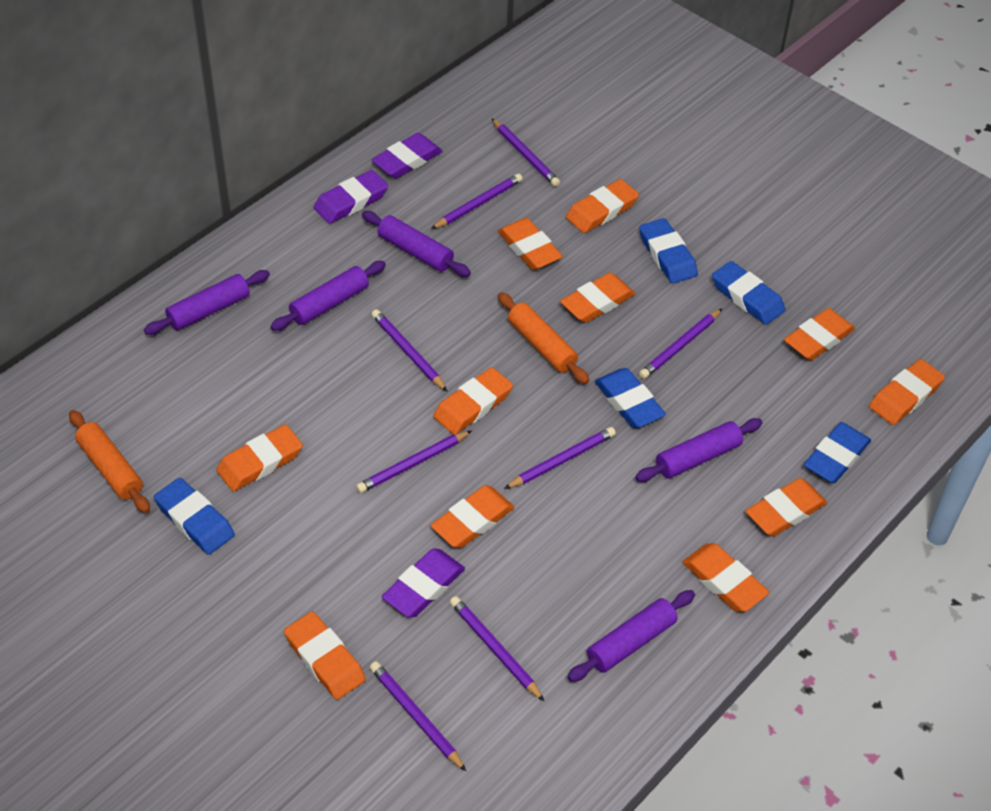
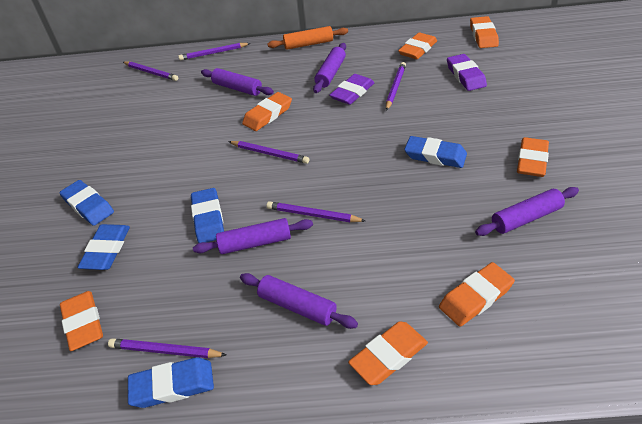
orange eraser: 11 -> 7
orange rolling pin: 2 -> 1
purple eraser: 3 -> 2
purple pencil: 8 -> 6

